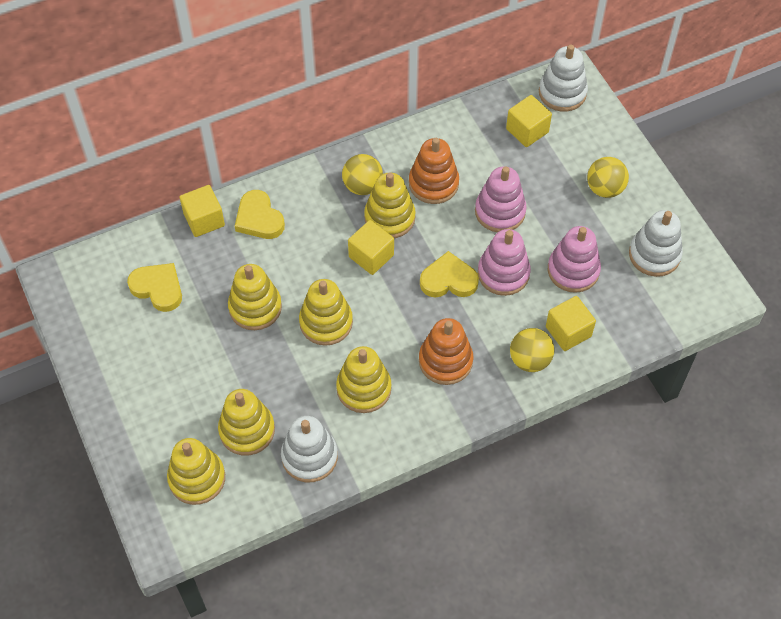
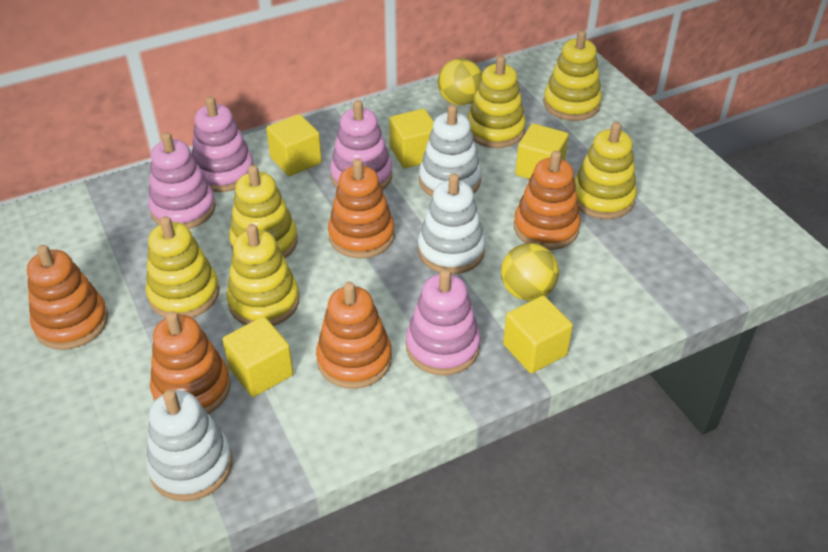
orange stacking toy: 2 -> 5
pink stacking toy: 3 -> 4
yellow ball: 3 -> 2
yellow cube: 4 -> 5
yellow heart: 3 -> 0

